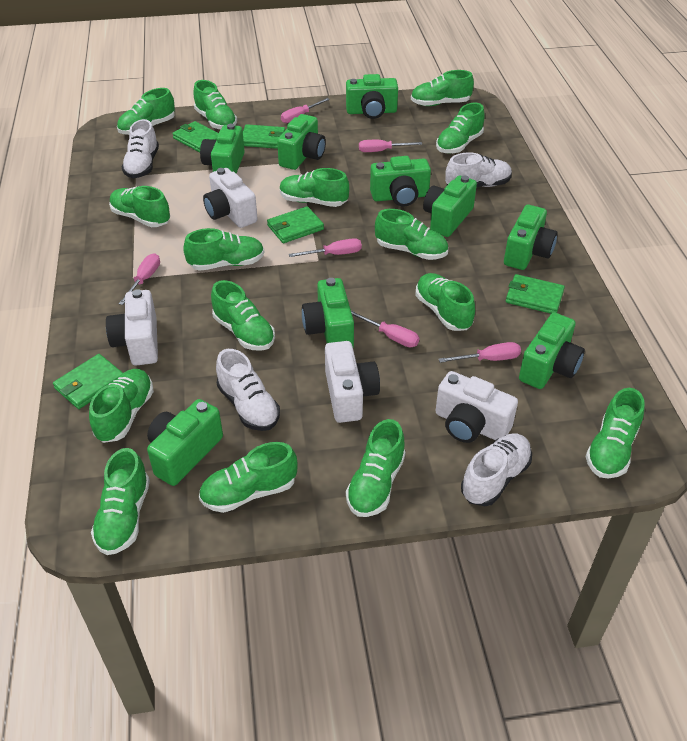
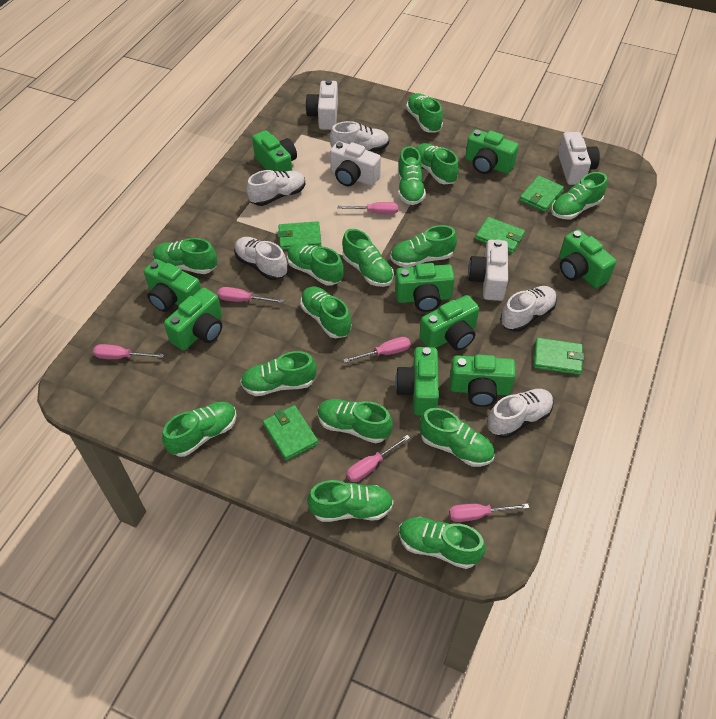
white shoe: 4 -> 5

